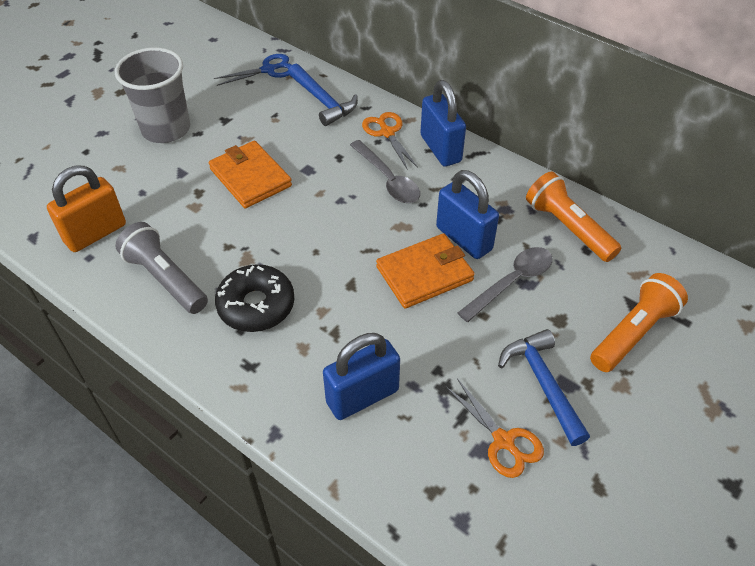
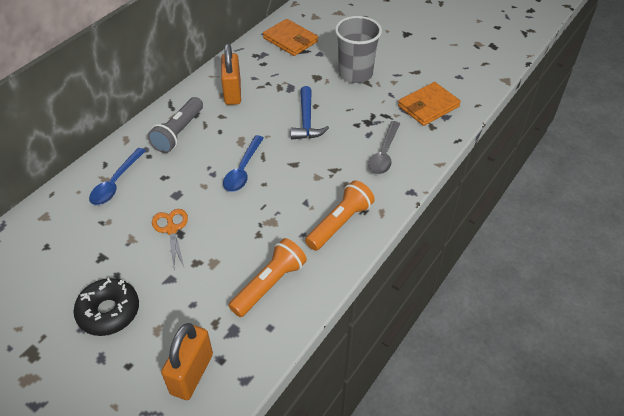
blue hammer: 2 -> 1
blue padlock: 3 -> 0
blue scissors: 1 -> 0
blue spoon: 0 -> 2
grey spoon: 2 -> 1
orange padlock: 1 -> 2
orange scissors: 2 -> 1

